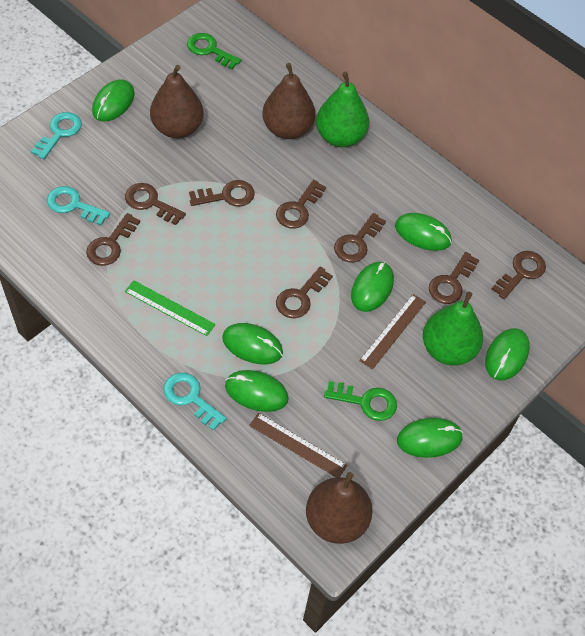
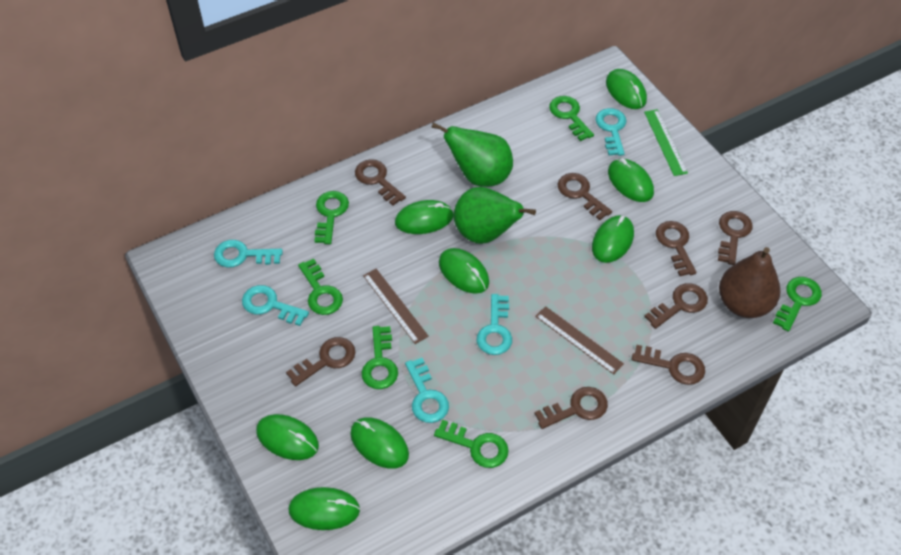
brown pear: 3 -> 1
green key: 2 -> 6
green mouse: 7 -> 8
turquoise key: 3 -> 5

